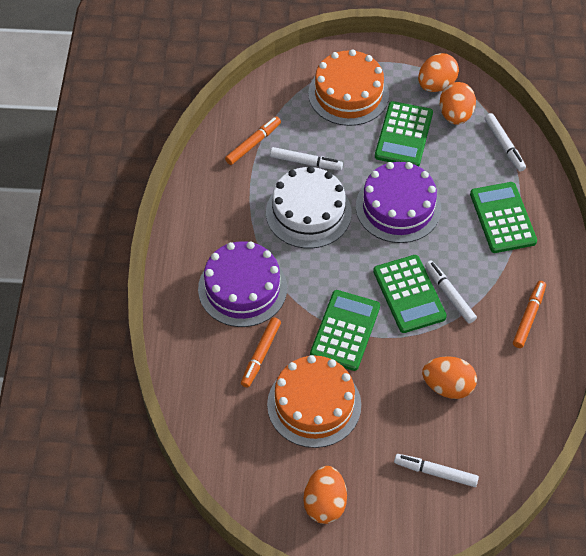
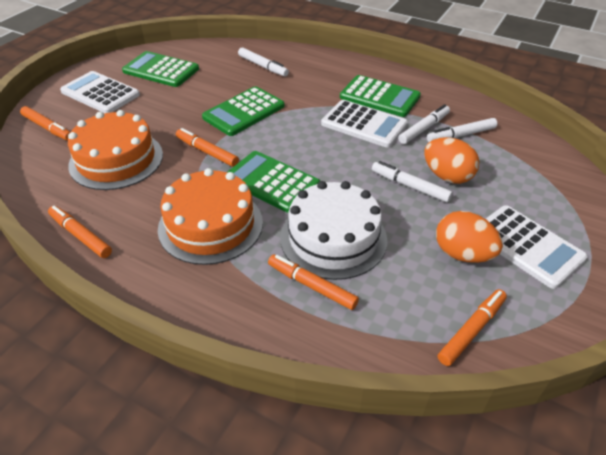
orange egg: 4 -> 2
orange marker: 3 -> 5
purple cake: 2 -> 0
white calculator: 0 -> 3

